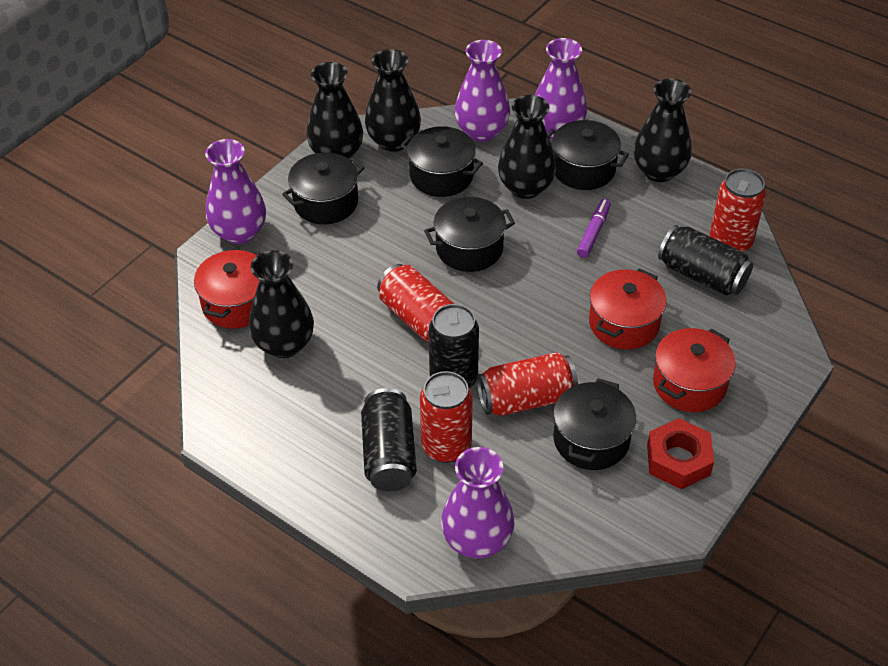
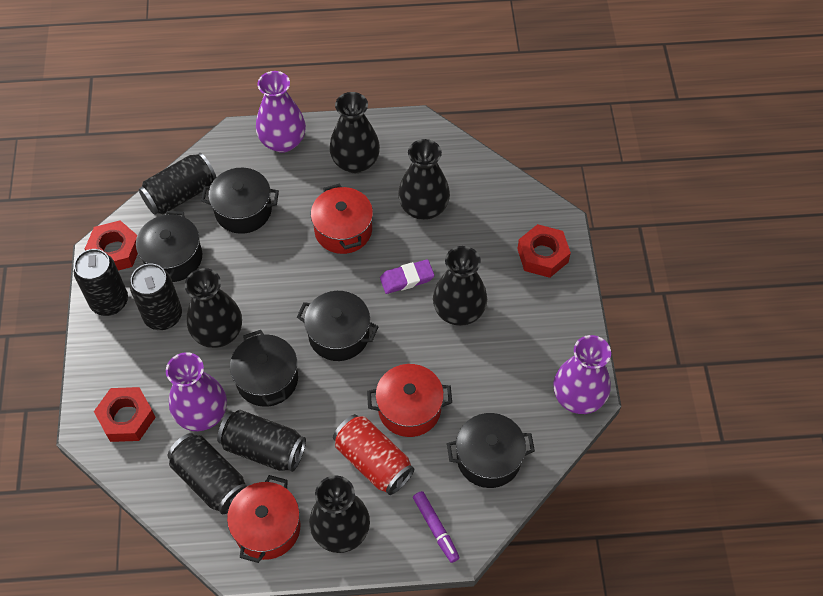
black can: 3 -> 5
purple eraser: 0 -> 1
purple vase: 4 -> 3
red can: 4 -> 1
red nut: 1 -> 3

